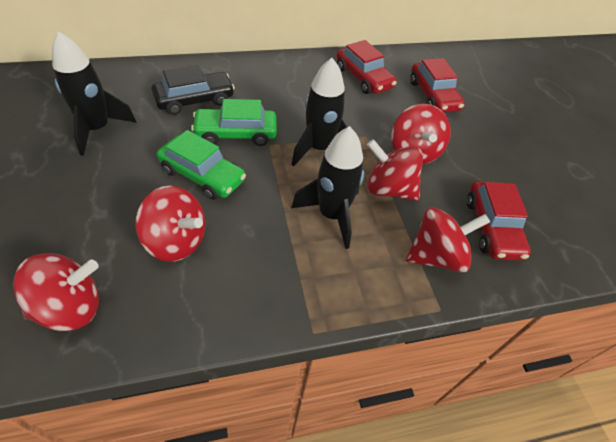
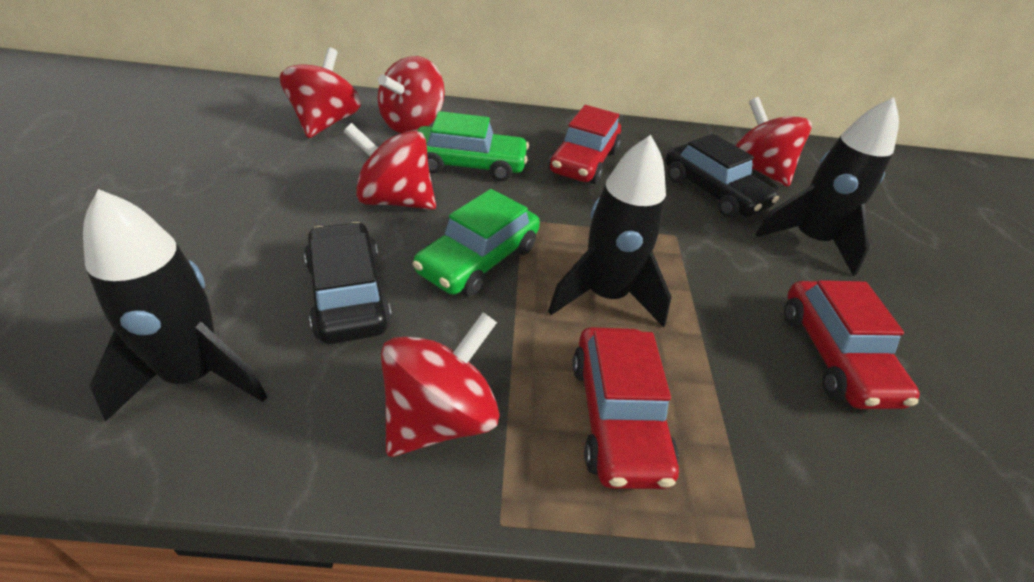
black car: 1 -> 2

